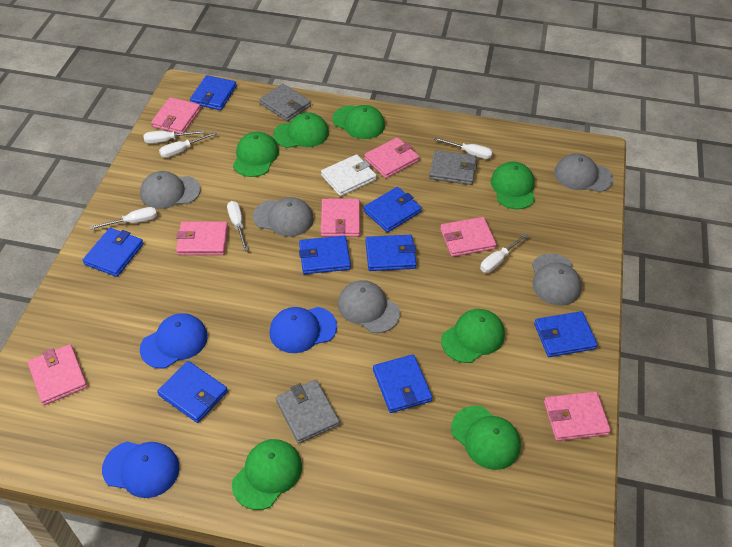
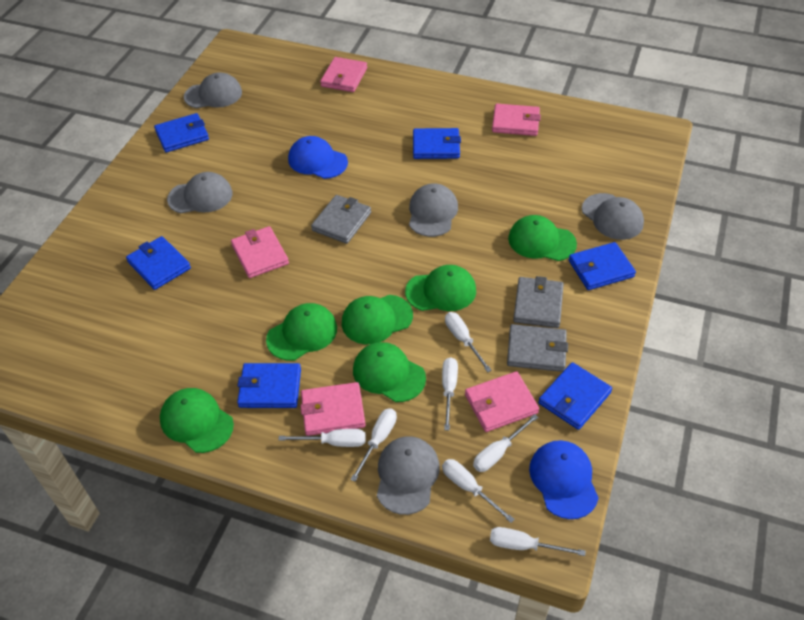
blue cap: 3 -> 2
blue wallet: 8 -> 6
green cap: 7 -> 6
pink wallet: 7 -> 5
white screwdriver: 6 -> 7
white wallet: 1 -> 0

